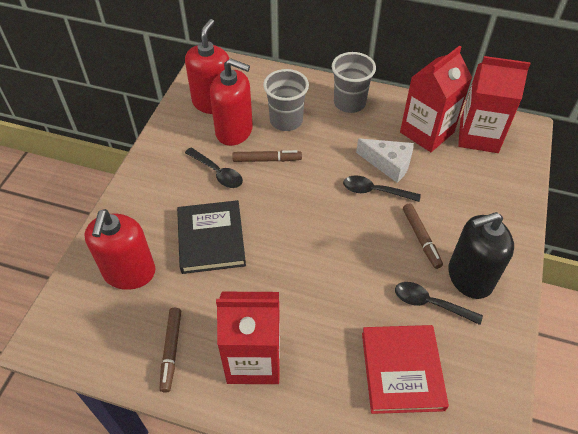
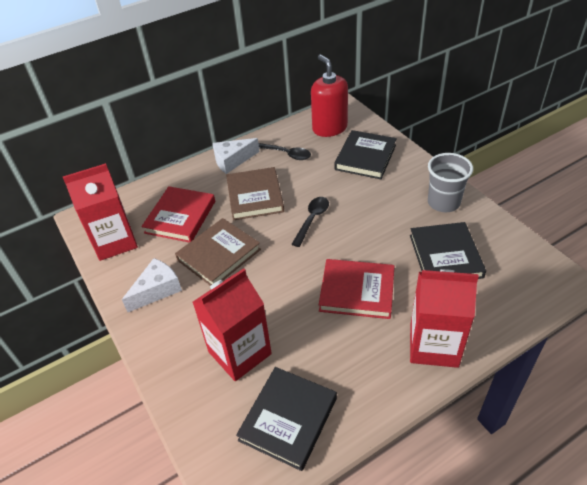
black book: 1 -> 3
black soap dispenser: 1 -> 0
black spoon: 3 -> 2
brown book: 0 -> 2
brown marker: 3 -> 0
grey cup: 2 -> 1
red book: 1 -> 2
red soap dispenser: 3 -> 1
white cheese: 1 -> 2

